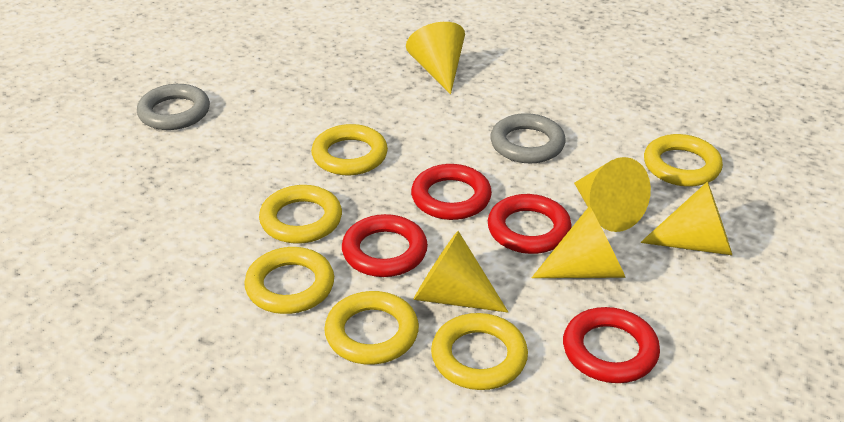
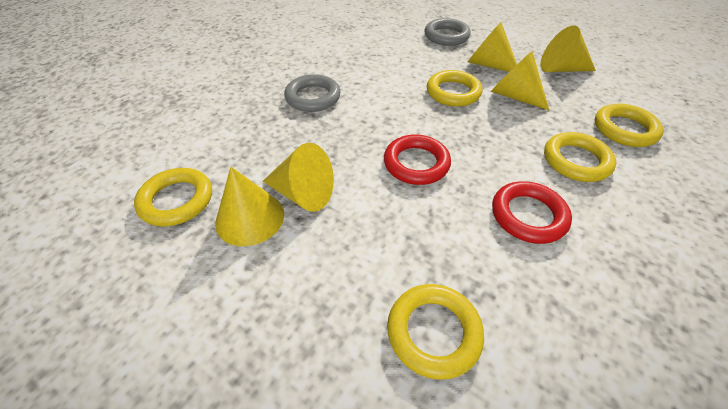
red ring: 4 -> 2
yellow ring: 6 -> 5

